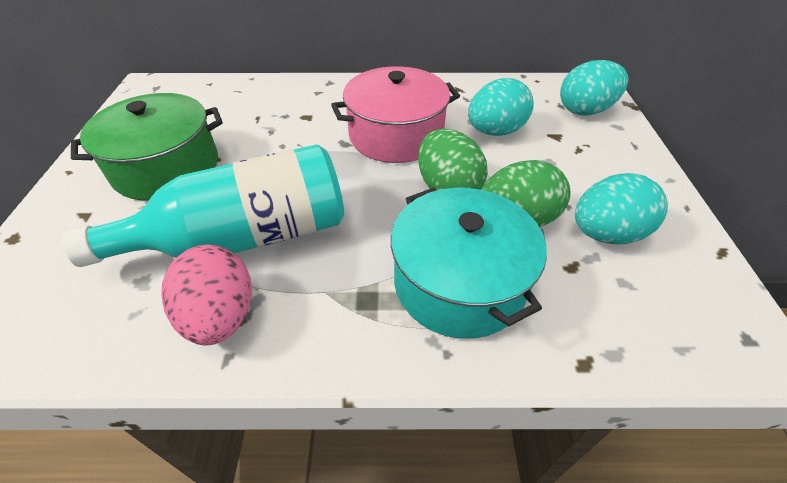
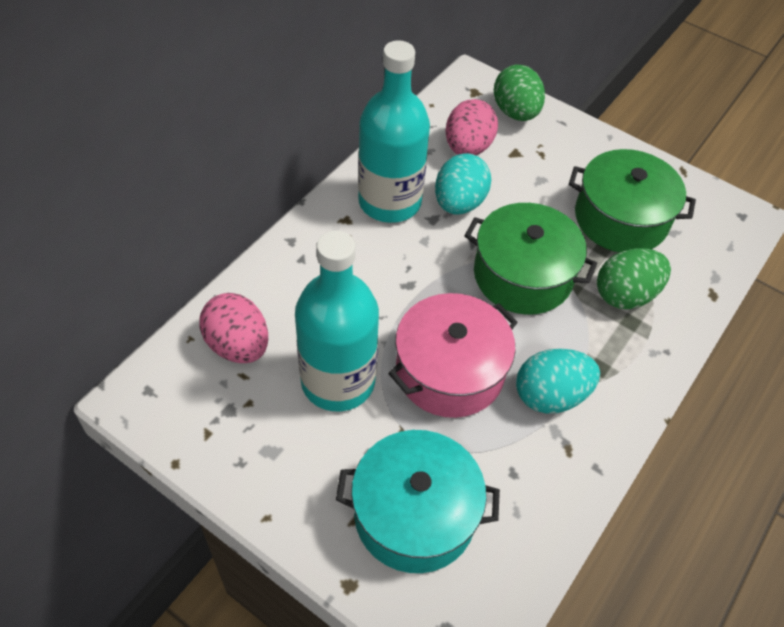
green pot: 1 -> 2
pink egg: 1 -> 2
turquoise bottle: 1 -> 2
turquoise egg: 3 -> 2

